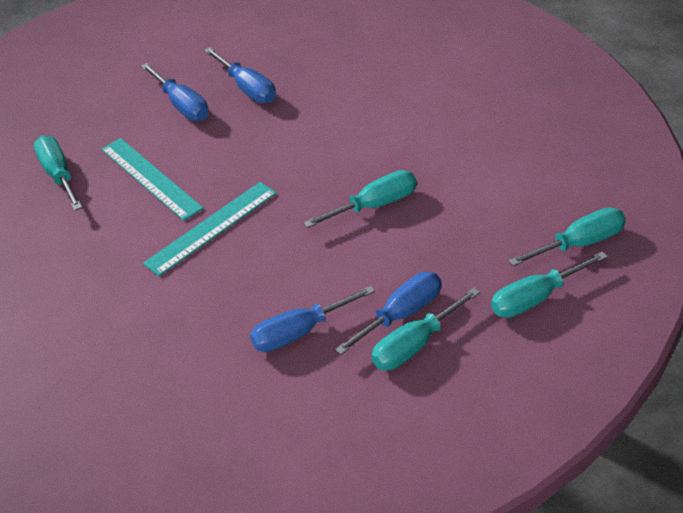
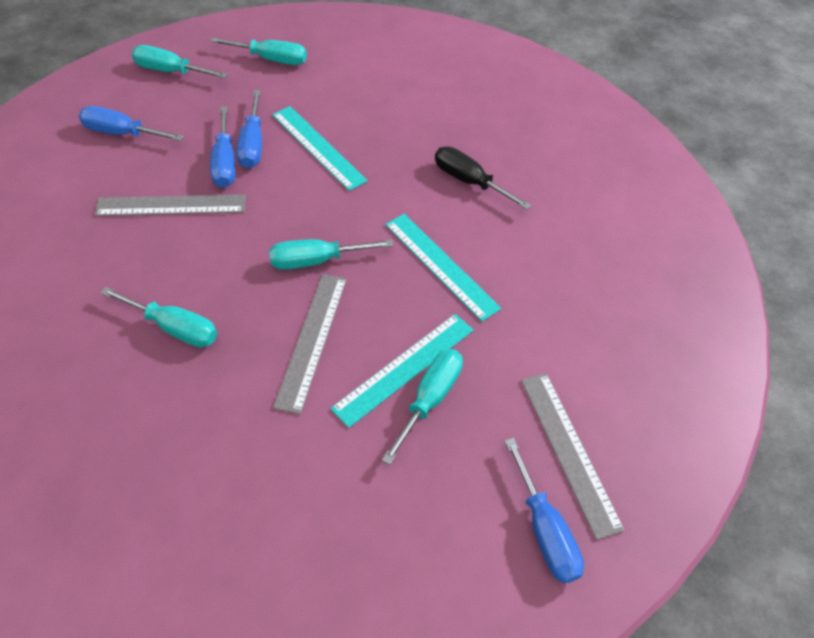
black screwdriver: 0 -> 1
grey ruler: 0 -> 3
turquoise ruler: 2 -> 3

